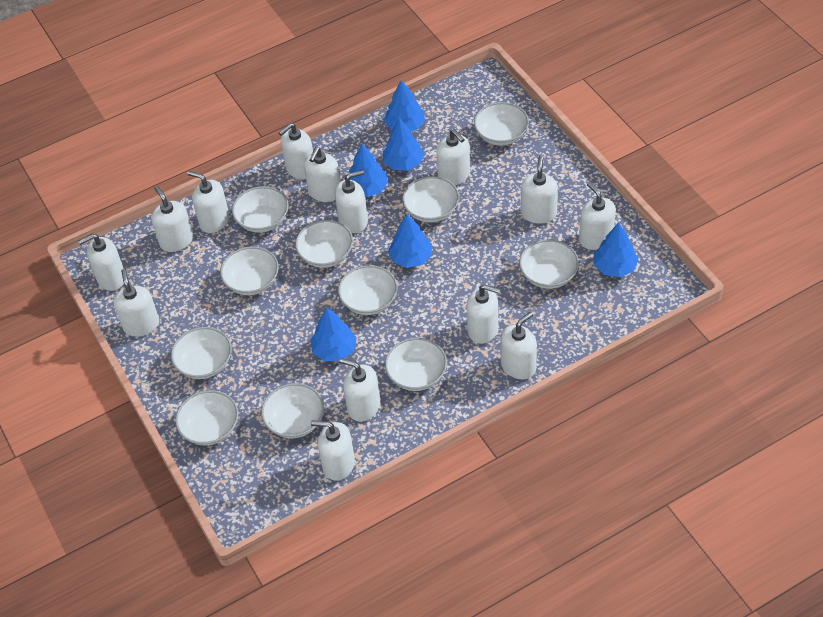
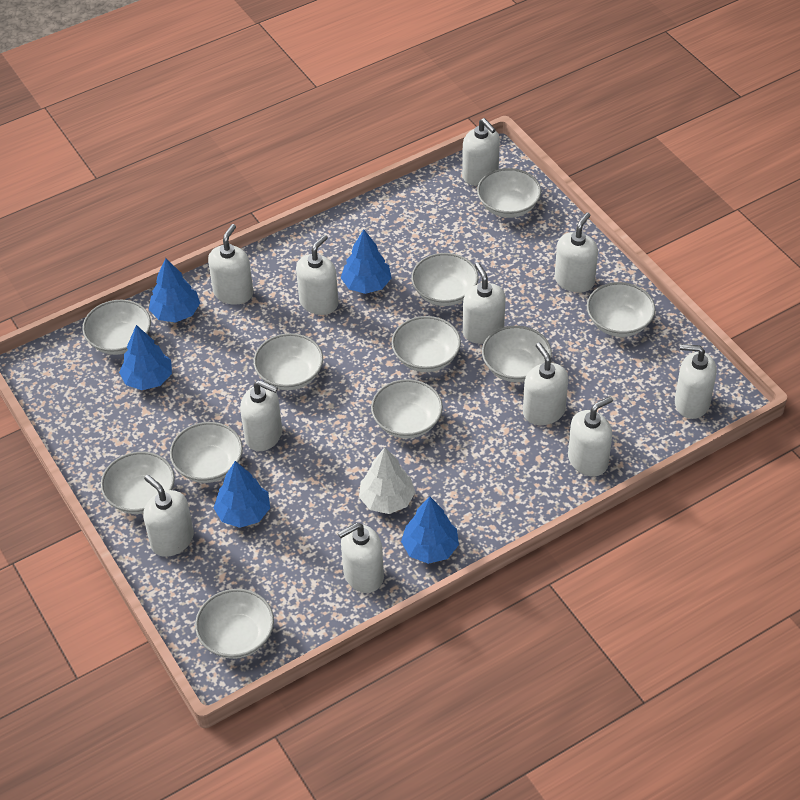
blue tree: 6 -> 5
white soap dispenser: 14 -> 11
white tree: 0 -> 1

